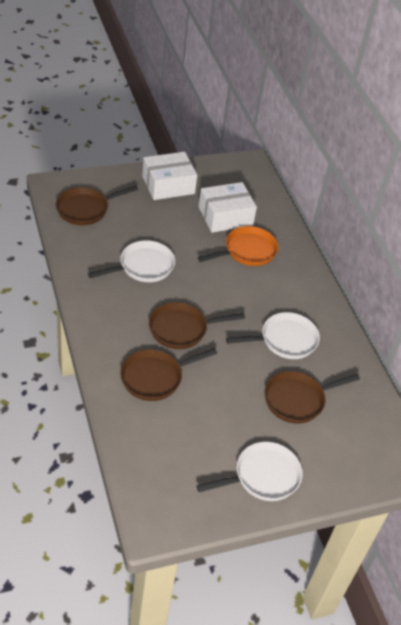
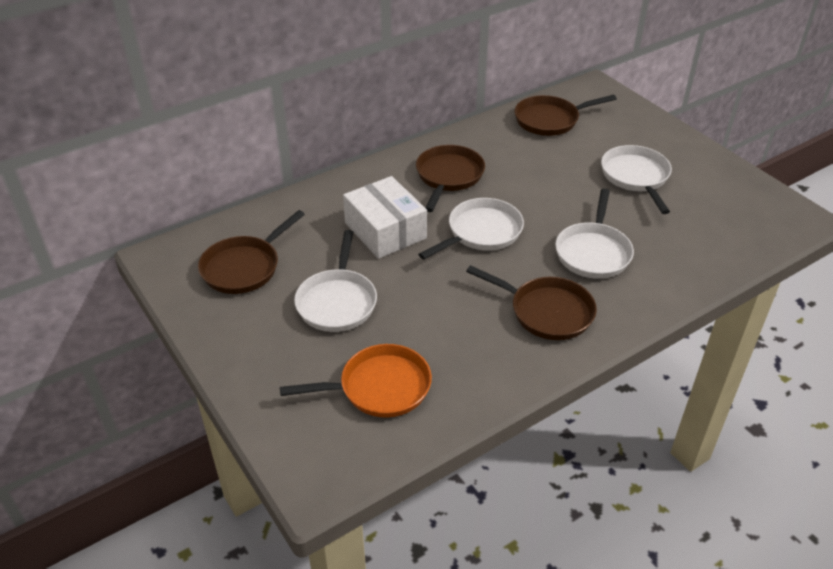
white box: 2 -> 1
white pan: 3 -> 4

